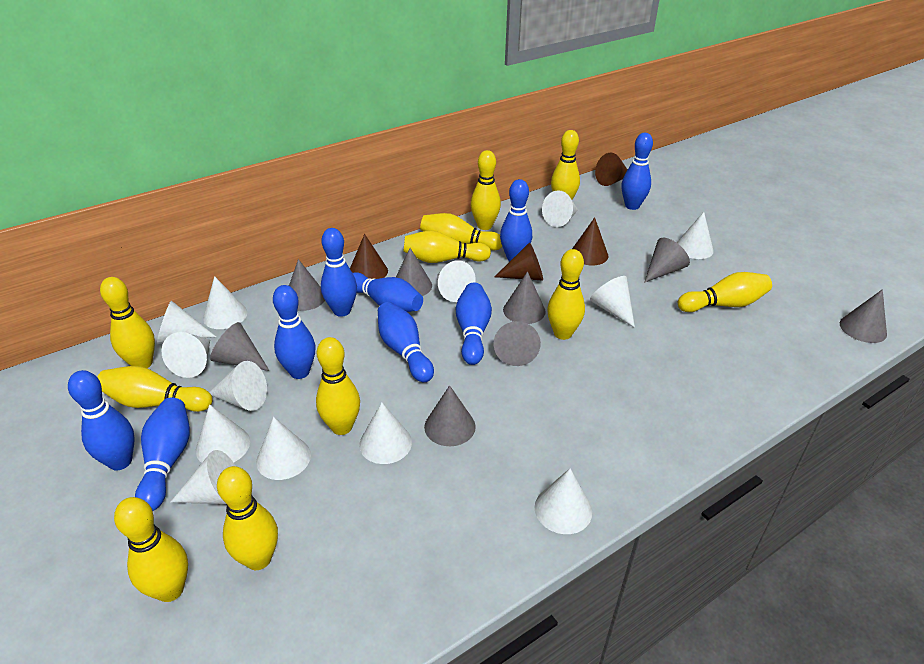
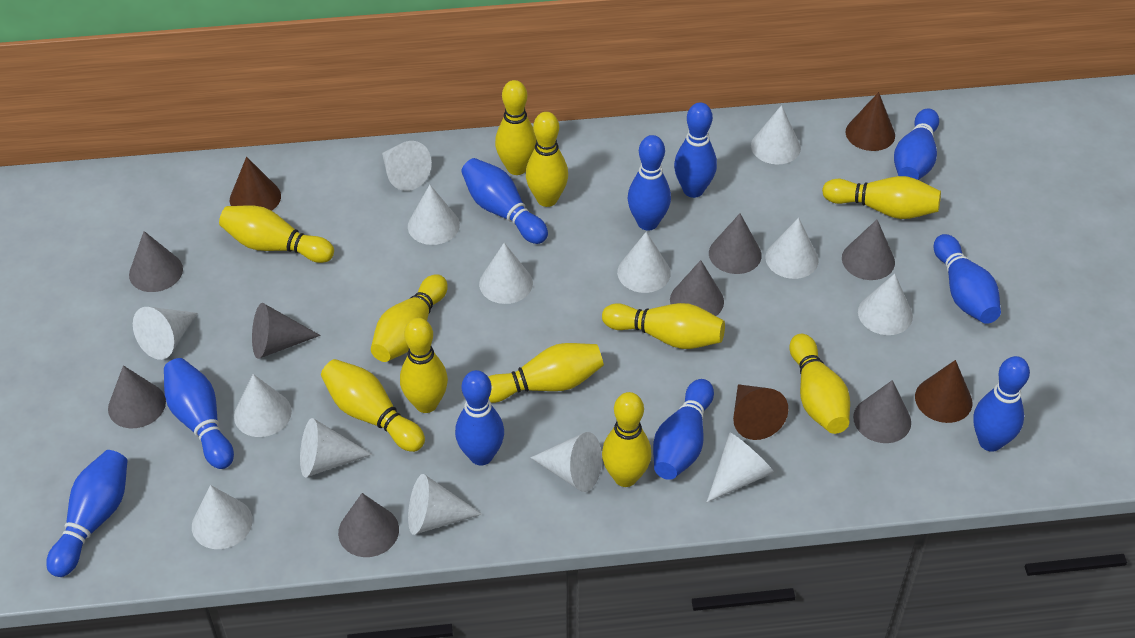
blue bowling pin: 9 -> 10
white cone: 13 -> 14

